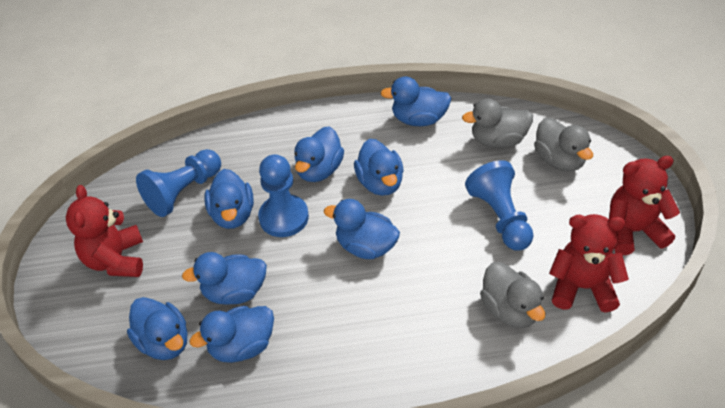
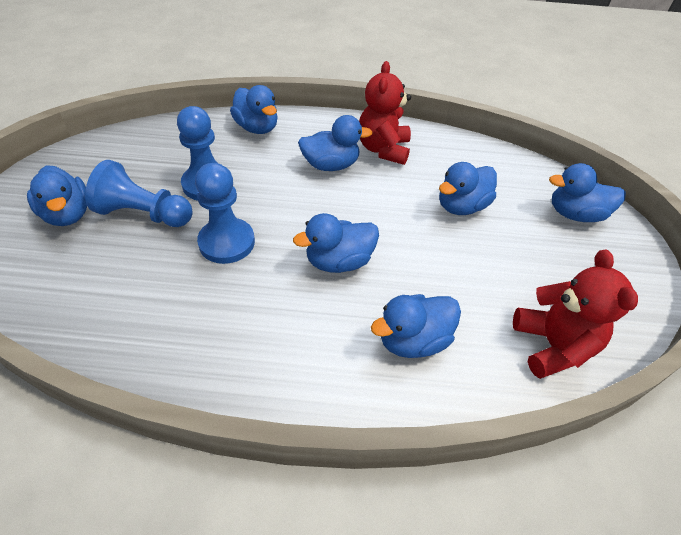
blue duck: 8 -> 7
grey duck: 3 -> 0
red teddy bear: 3 -> 2

